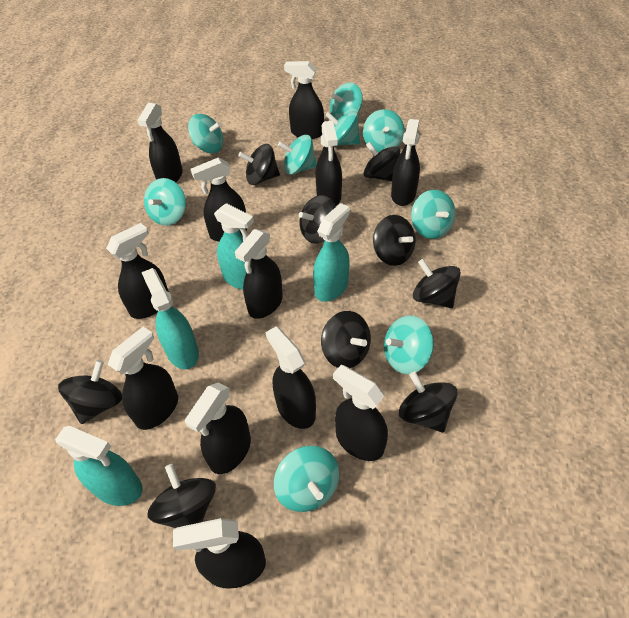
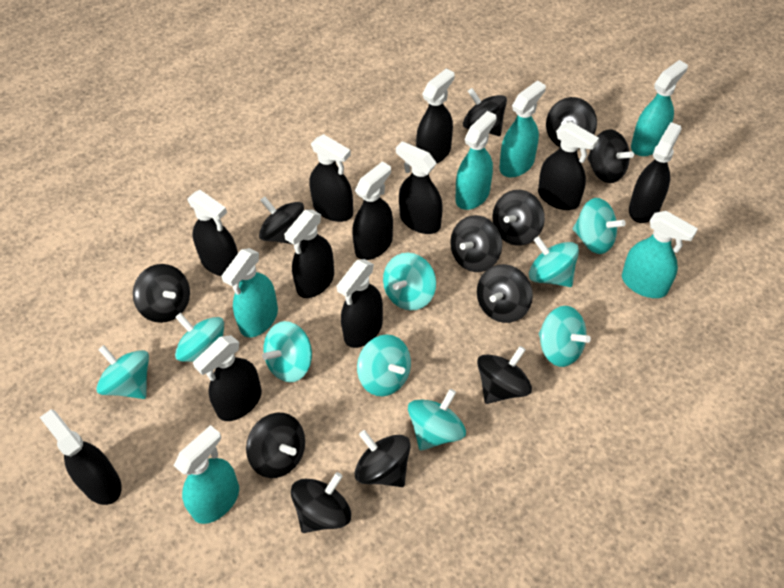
black spinning top: 9 -> 12
black spray bottle: 12 -> 11
turquoise spray bottle: 4 -> 6

